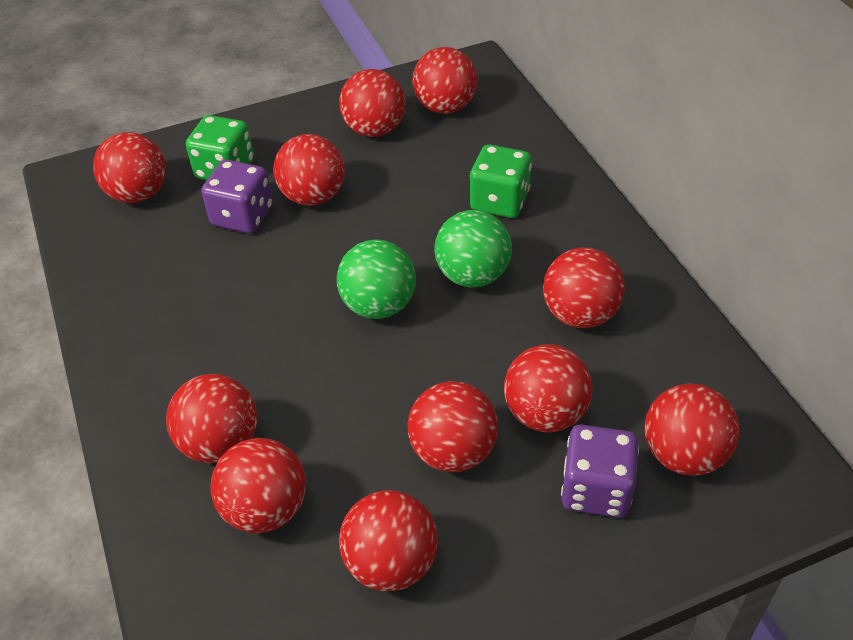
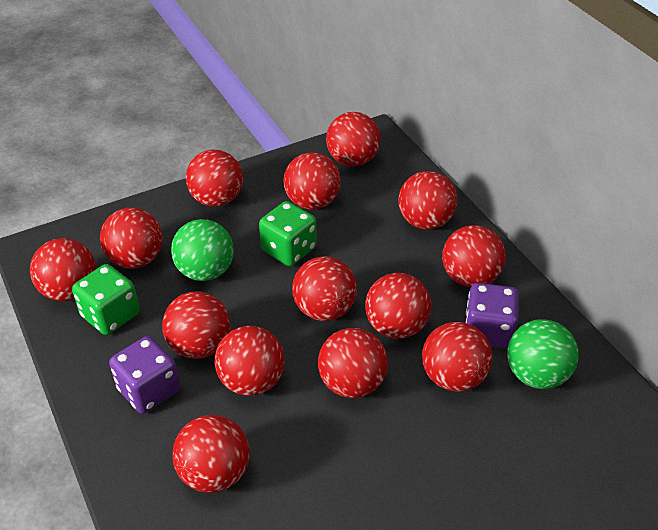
red ball: 11 -> 14

